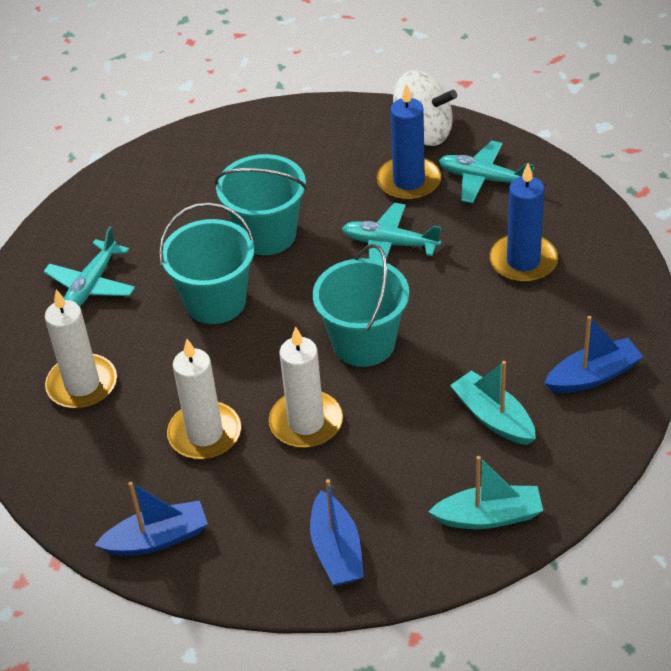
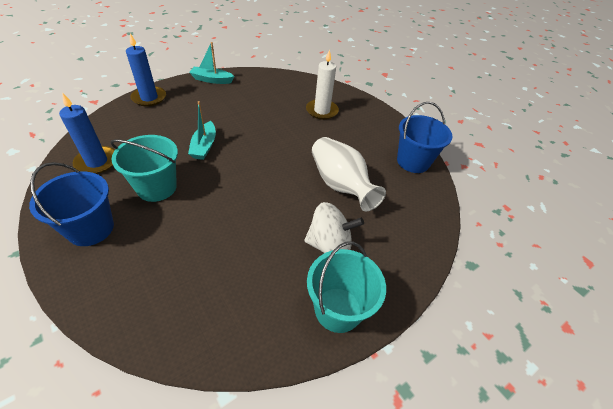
blue boat: 3 -> 0
blue bucket: 0 -> 2
turquoise bucket: 3 -> 2
turquoise plane: 3 -> 0
white candle: 3 -> 1
white vase: 0 -> 1

